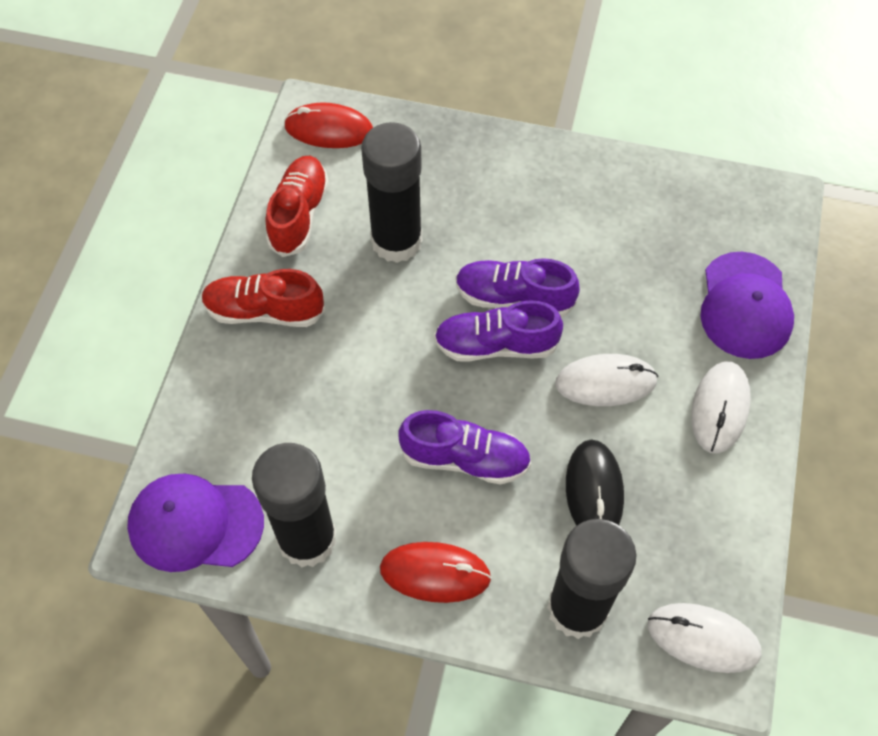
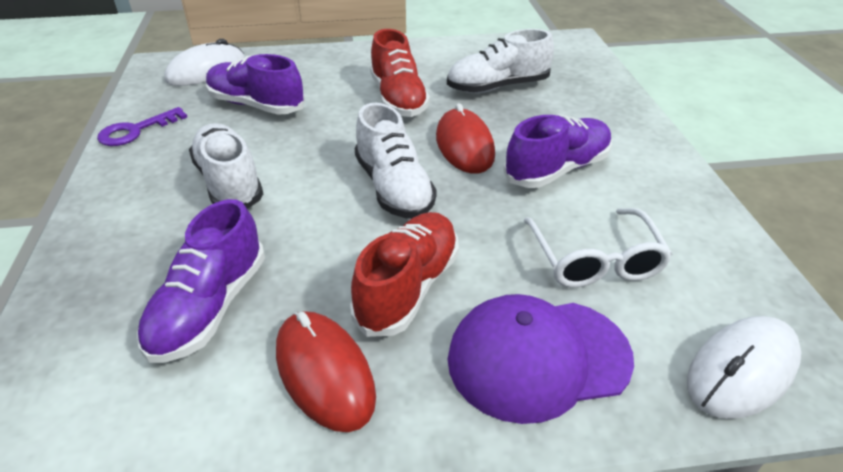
black glue stick: 3 -> 0
black mouse: 1 -> 0
purple cap: 2 -> 1
purple key: 0 -> 1
white glasses: 0 -> 1
white mouse: 3 -> 2
white shoe: 0 -> 3

